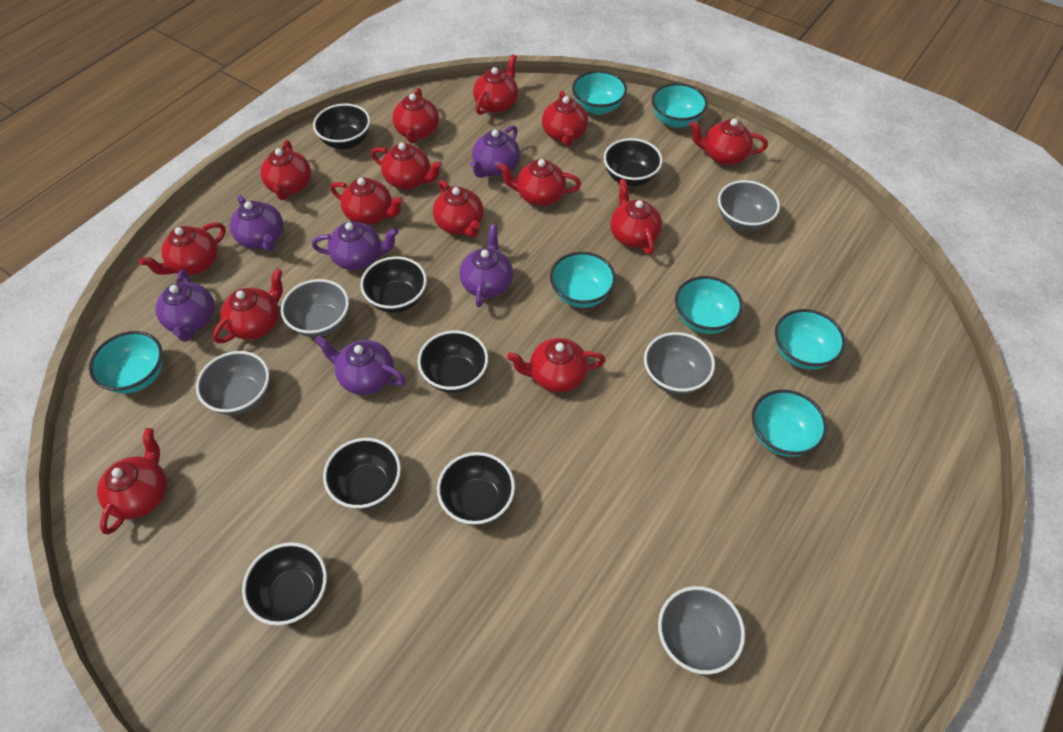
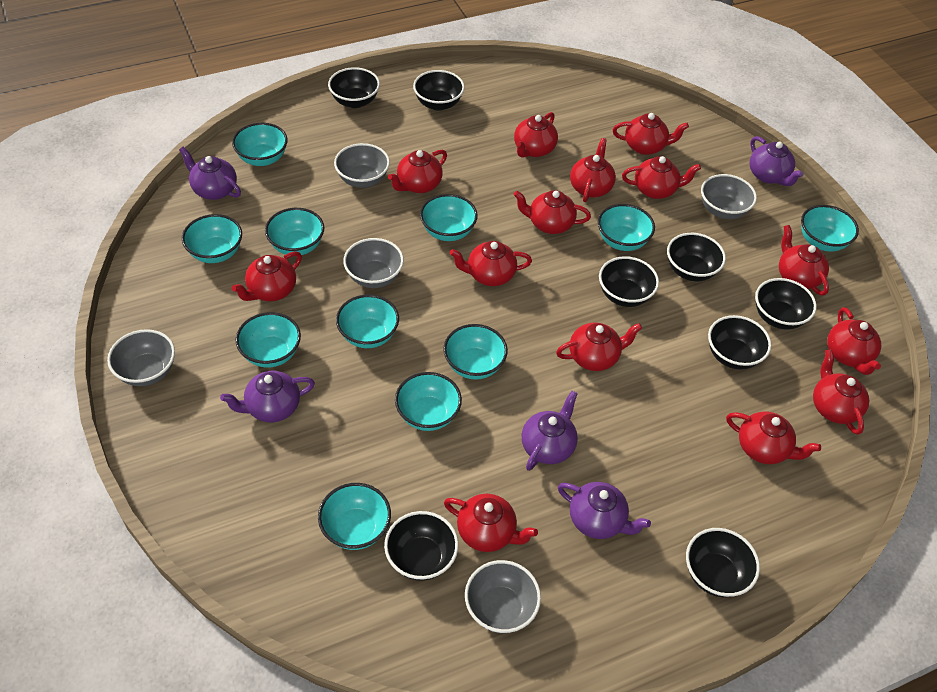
black bowl: 7 -> 8
purple teapot: 6 -> 5
turquoise bowl: 7 -> 11

